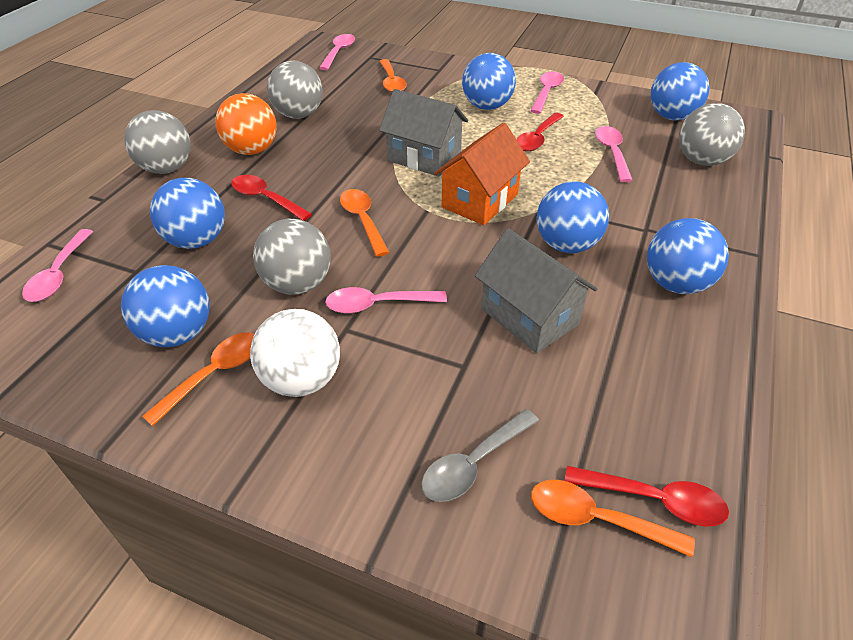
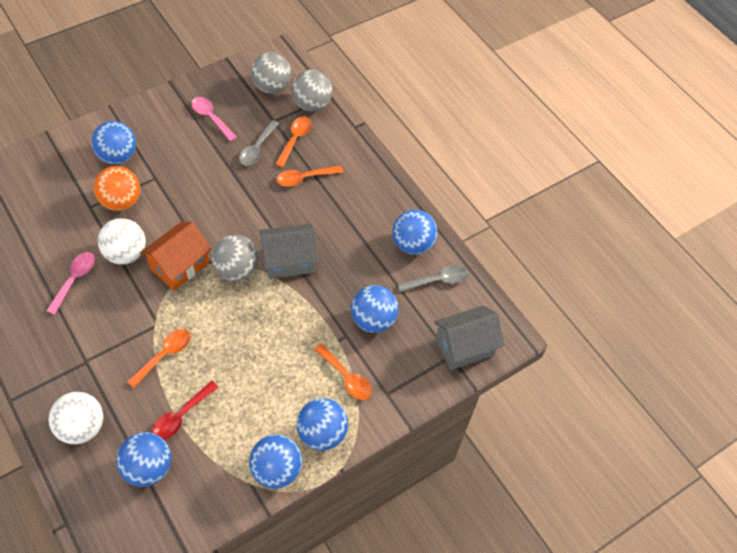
grey ball: 4 -> 3
grey spoon: 1 -> 2
pink spoon: 5 -> 2
red spoon: 3 -> 1
white ball: 1 -> 2

